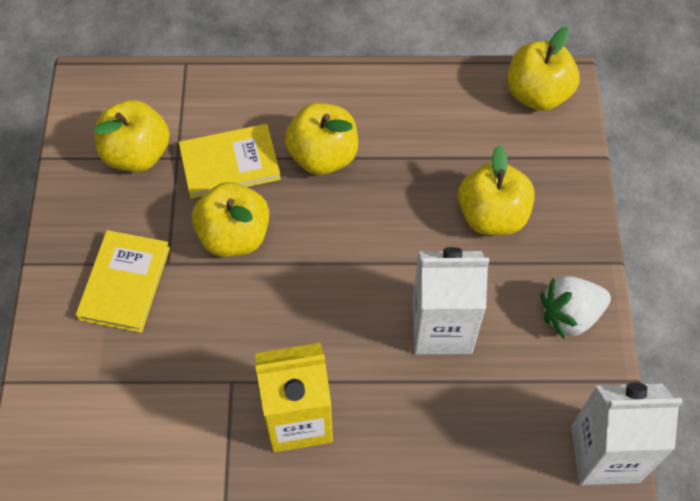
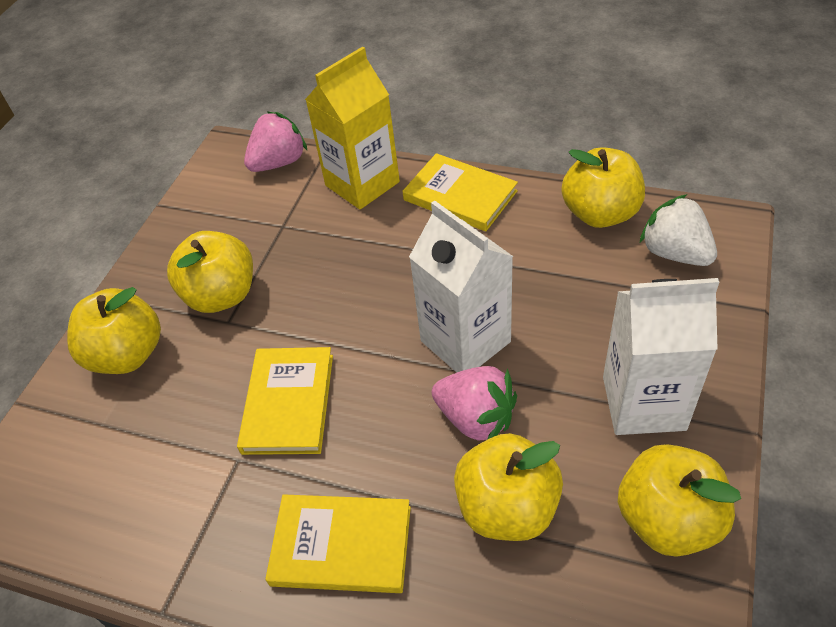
pink strawberry: 0 -> 2
yellow book: 2 -> 3

